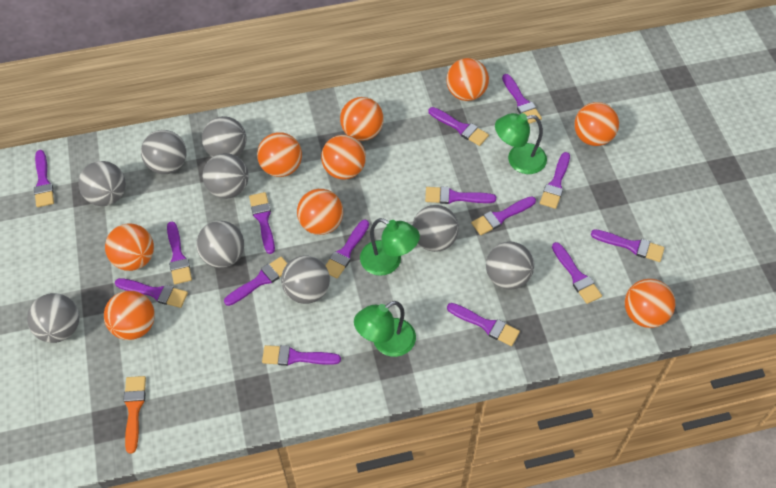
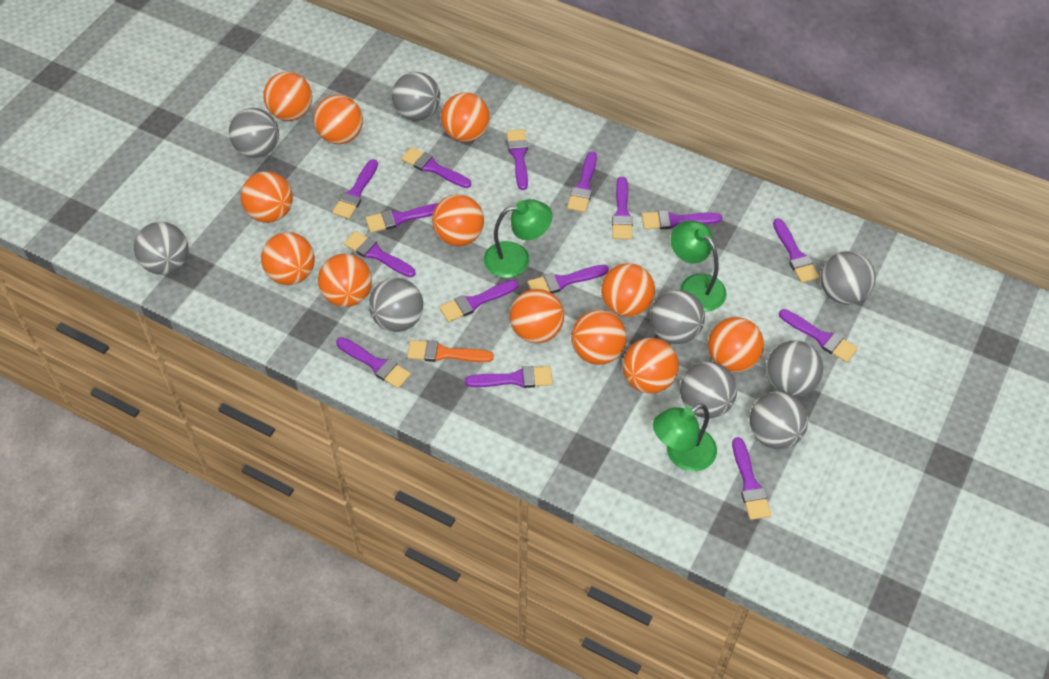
orange ball: 9 -> 12

